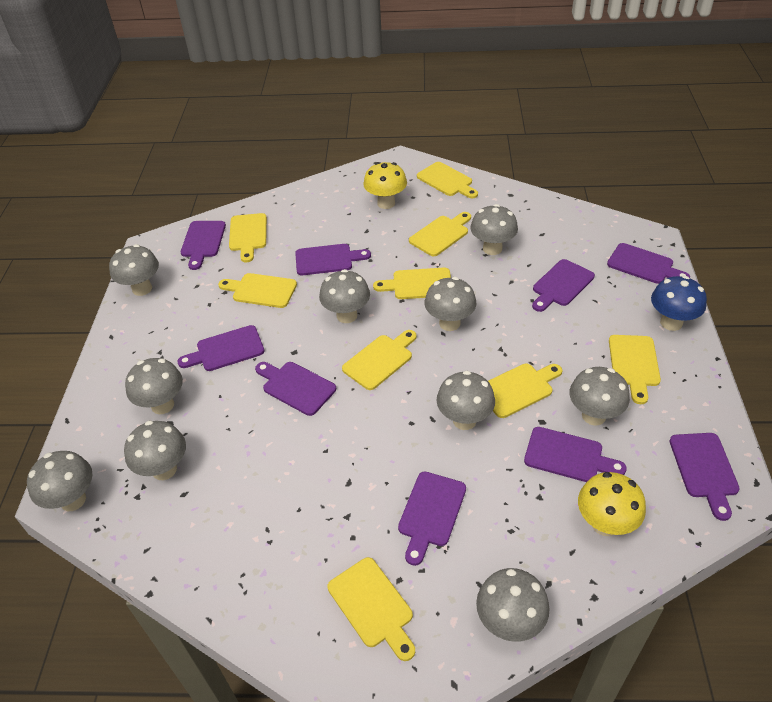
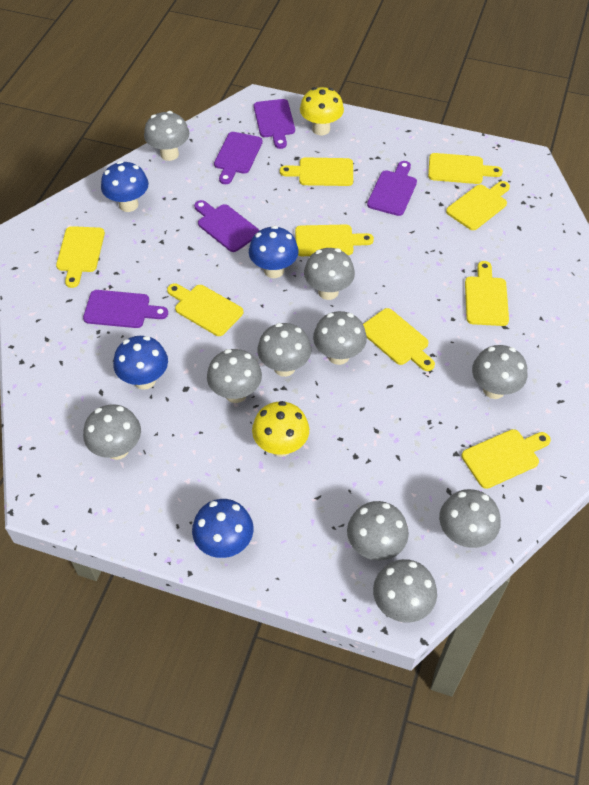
blue mushroom: 1 -> 4
purple cutting board: 9 -> 5

